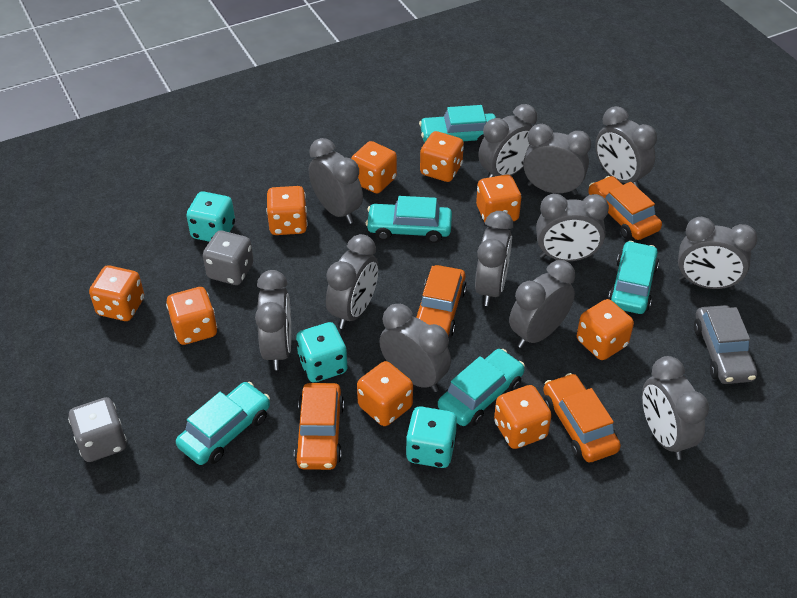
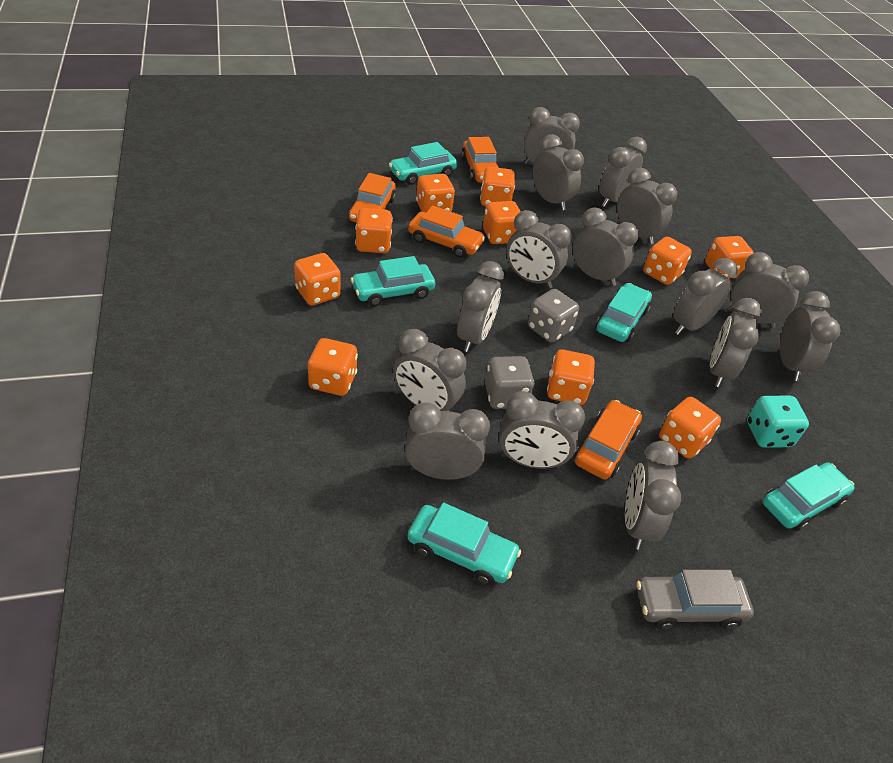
grey clock: 12 -> 15
orange dice: 9 -> 10
turquoise dice: 3 -> 1

